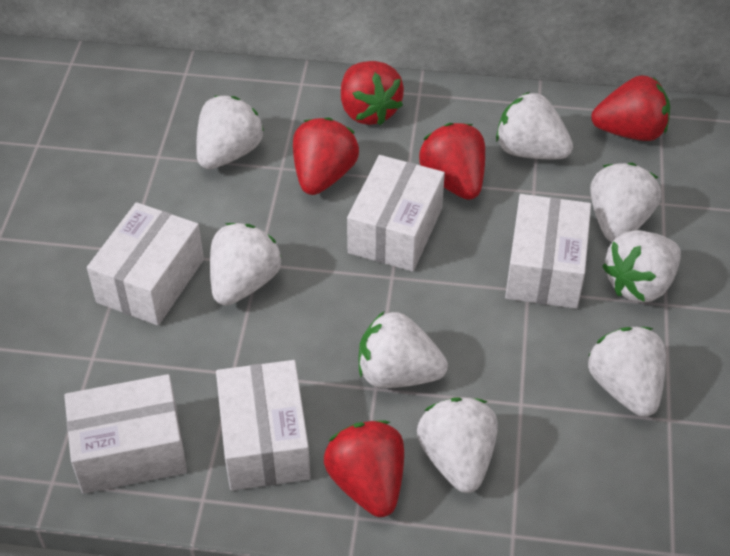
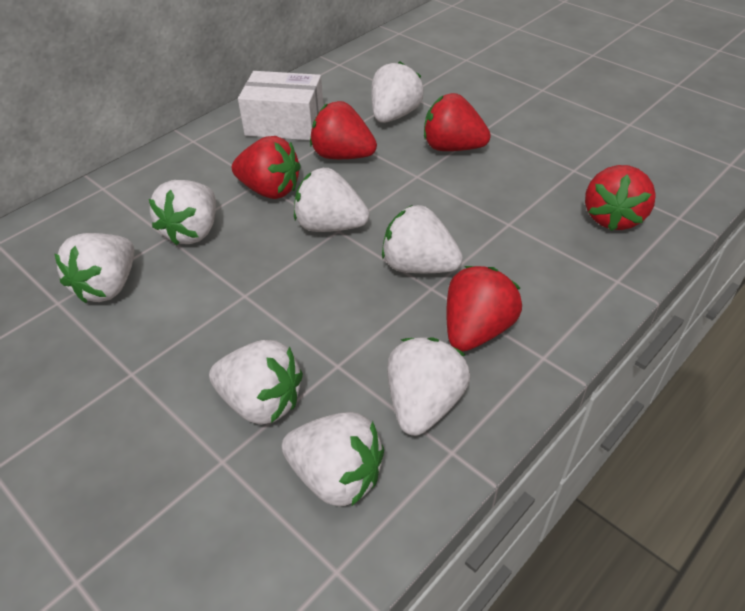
white box: 5 -> 1

